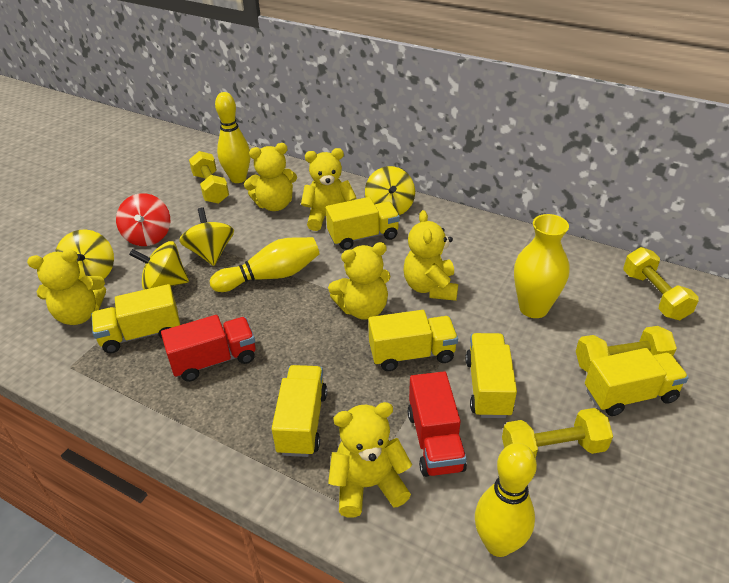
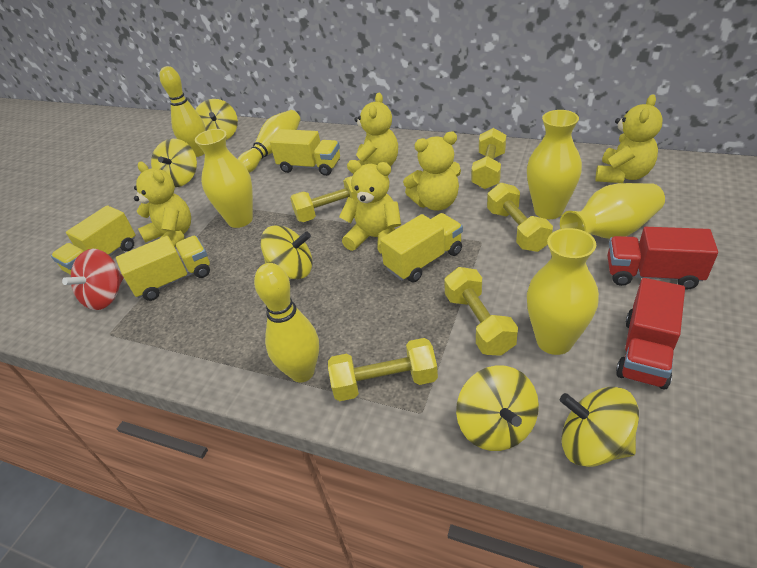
yellow dumbbell: 4 -> 5
yellow spinning top: 4 -> 5
yellow teddy bear: 6 -> 5
yellow truck: 6 -> 4
yellow vase: 1 -> 4

